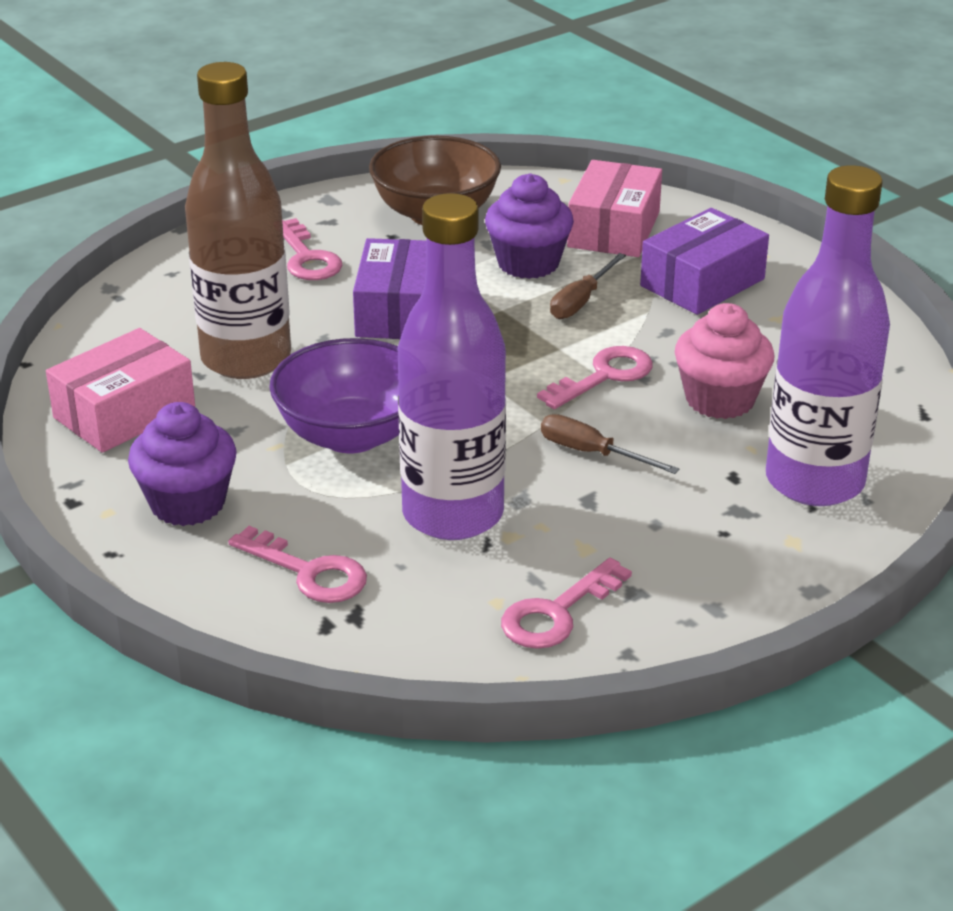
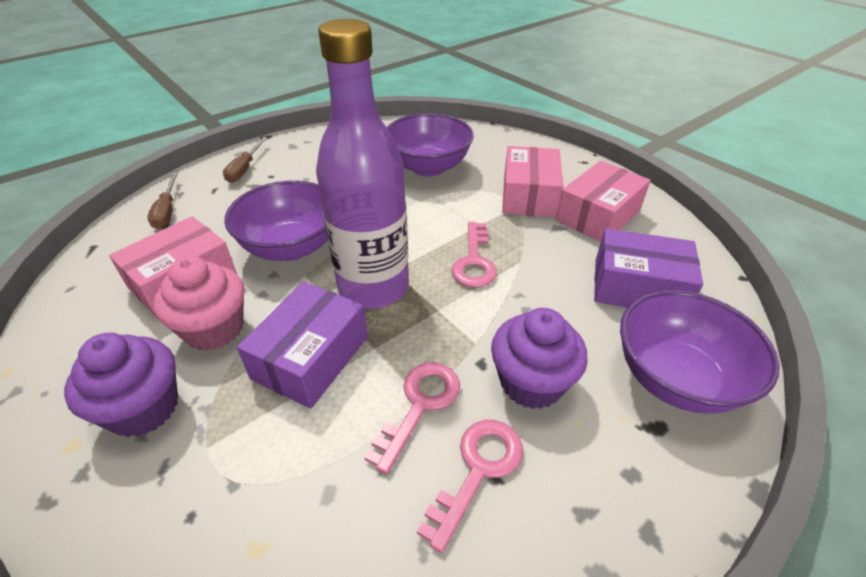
brown bottle: 1 -> 0
brown bowl: 1 -> 0
pink box: 2 -> 3
pink key: 4 -> 3
purple bottle: 2 -> 1
purple bowl: 1 -> 3

